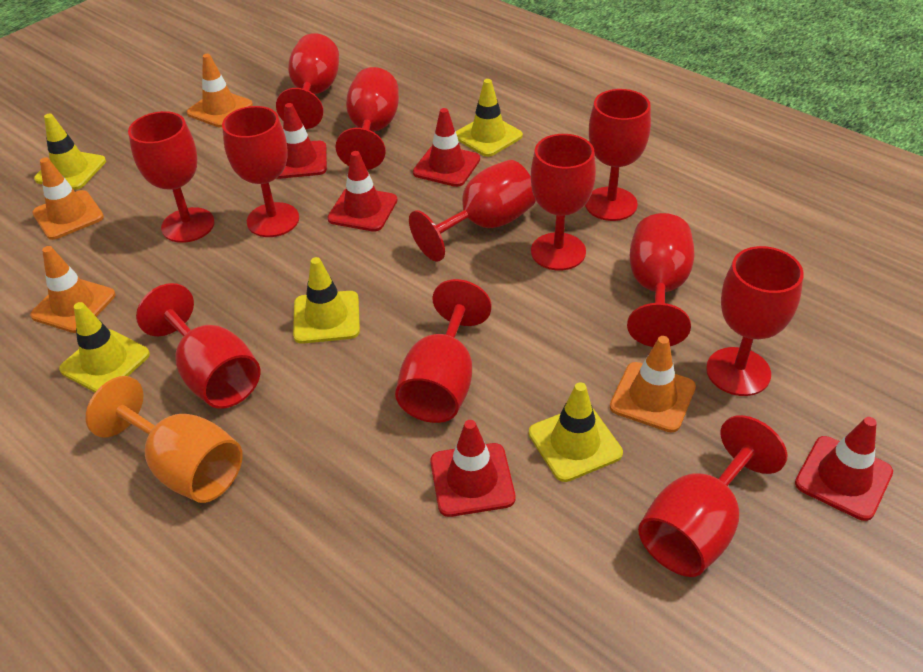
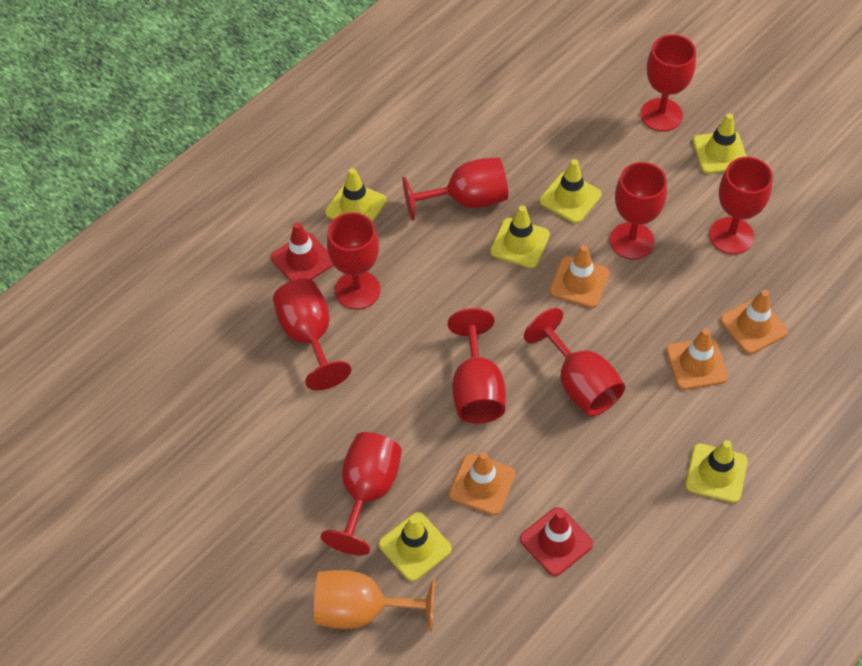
red goblet: 12 -> 9
red traffic cone: 5 -> 2
yellow traffic cone: 5 -> 6

